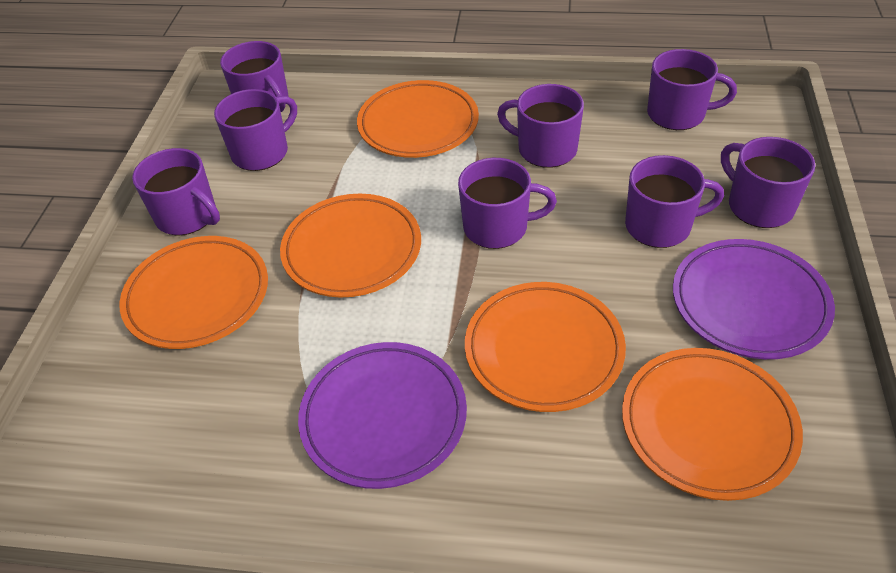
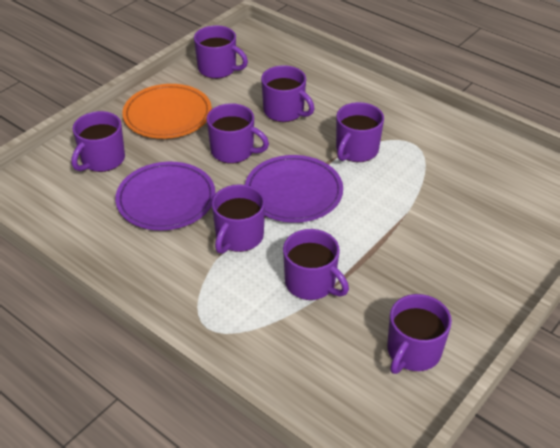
orange plate: 5 -> 1

